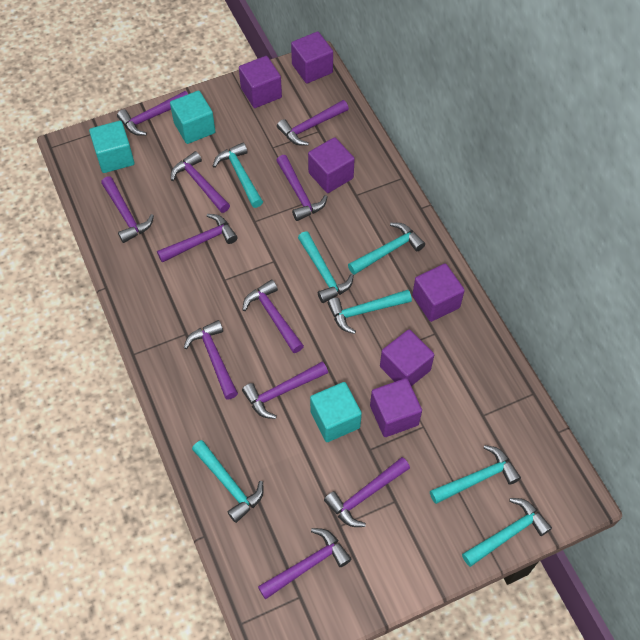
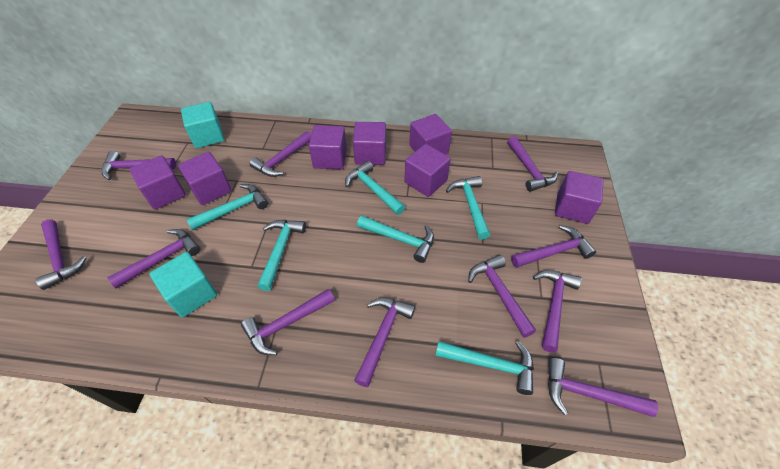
purple cube: 6 -> 7
turquoise cube: 3 -> 2
turquoise hammer: 7 -> 6

